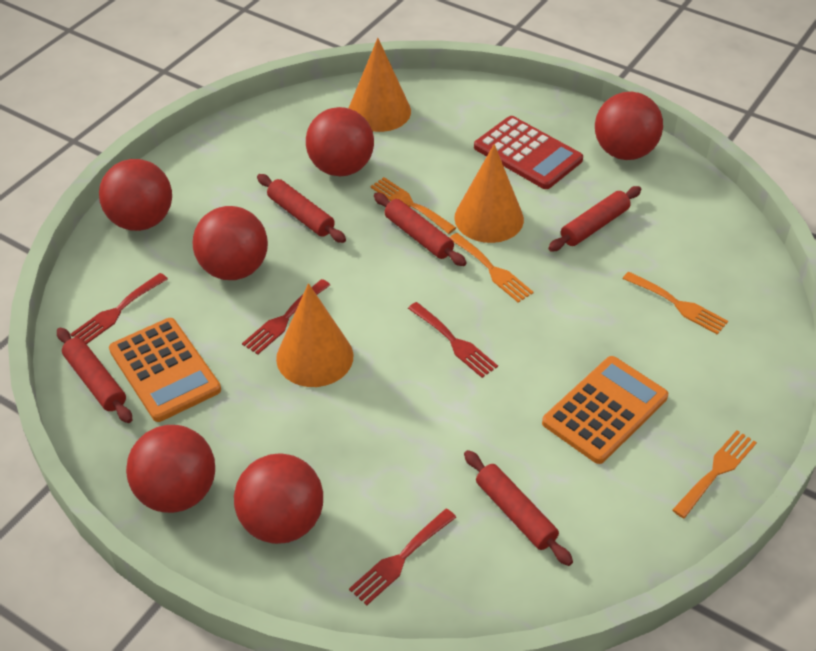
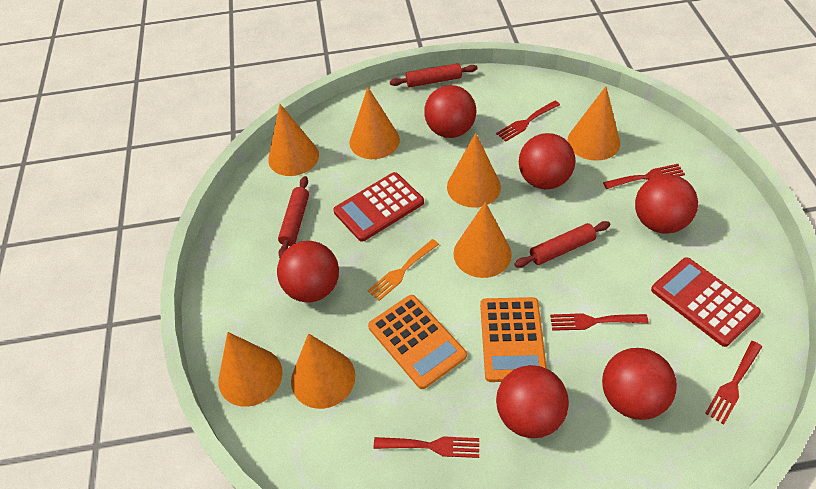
orange cone: 3 -> 7
orange fork: 4 -> 1
red calculator: 1 -> 2
red fork: 4 -> 5
red rolling pin: 5 -> 3

